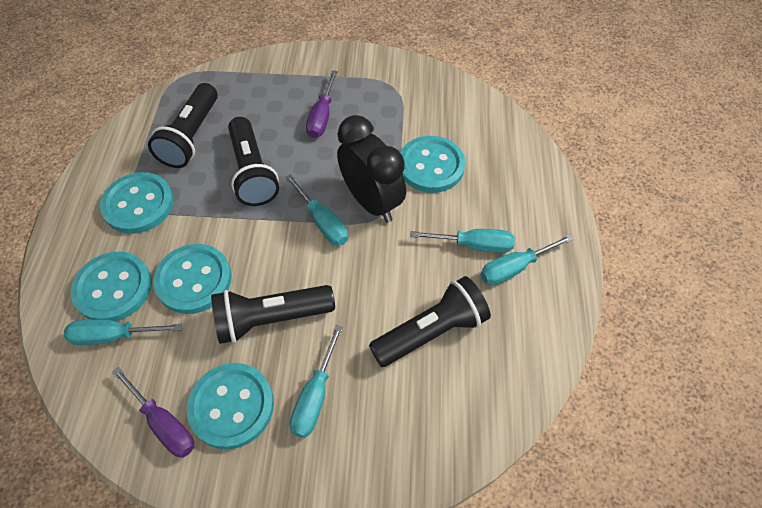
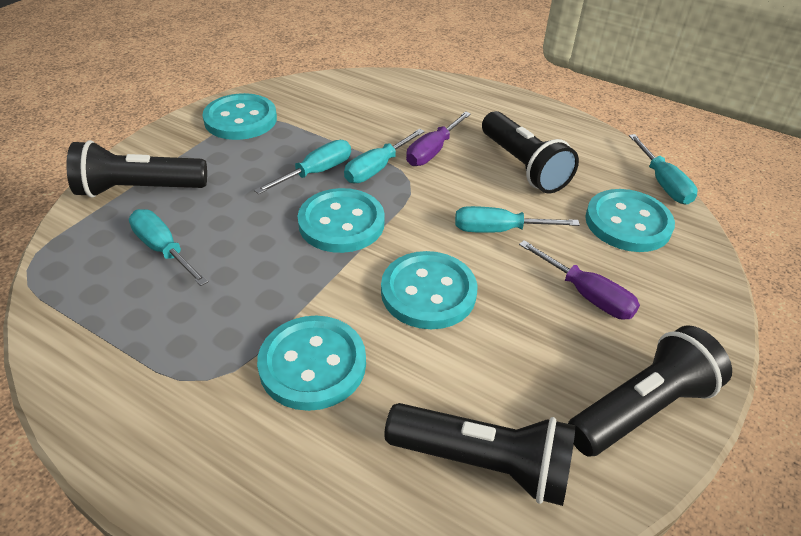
black clock: 1 -> 0

